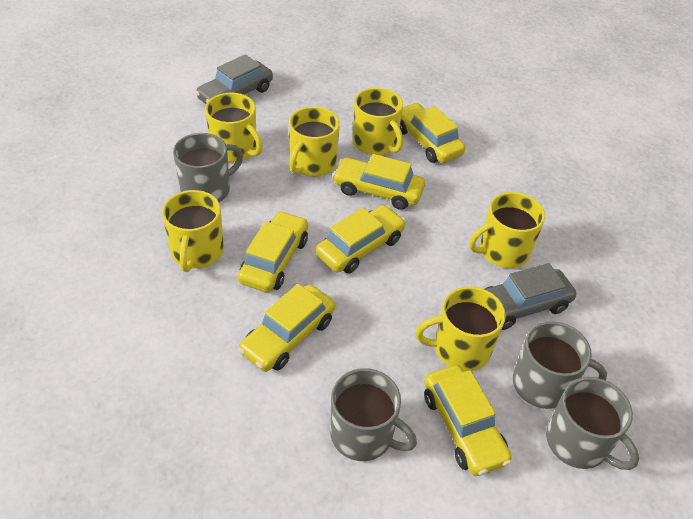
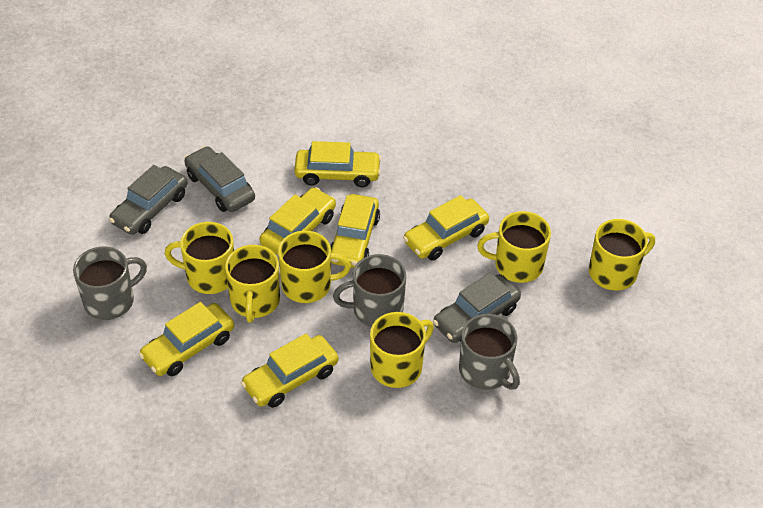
grey car: 2 -> 3
grey mug: 4 -> 3

